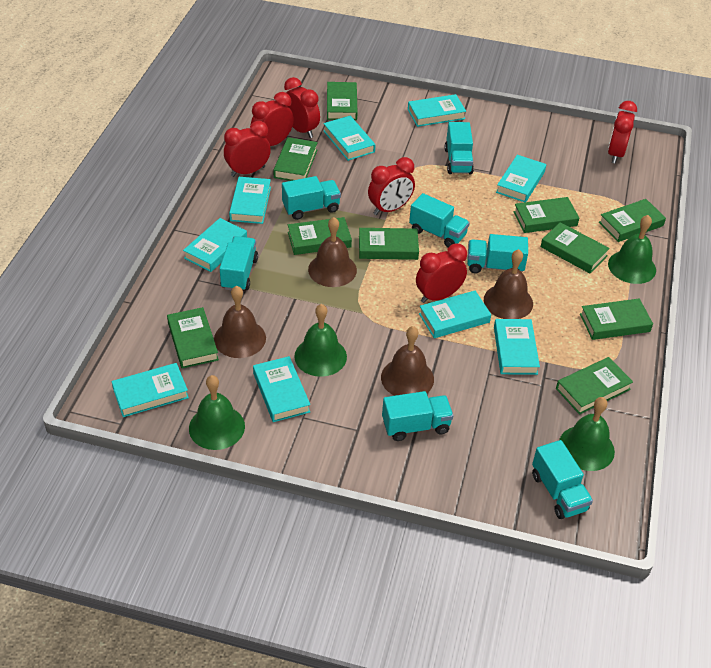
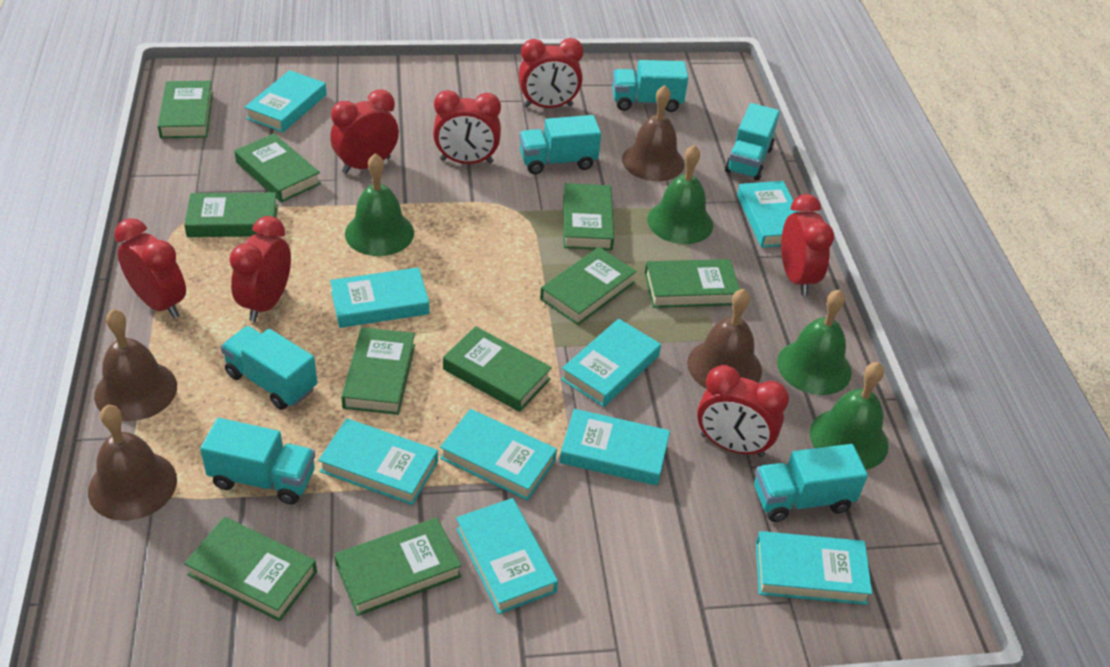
red clock: 6 -> 7
turquoise truck: 7 -> 6

